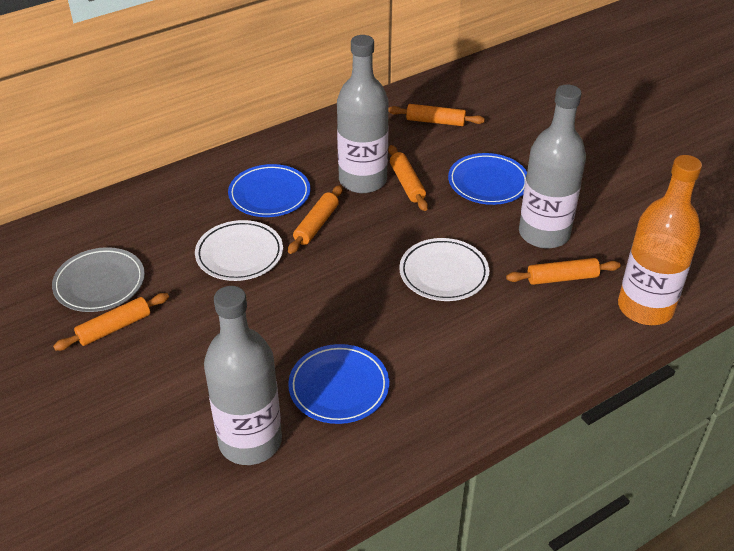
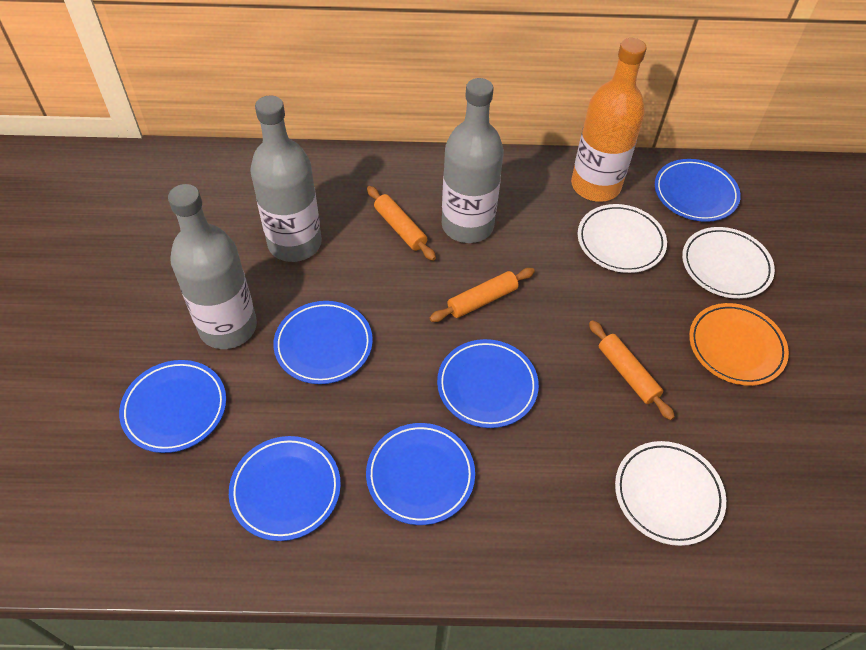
blue plate: 3 -> 6
grey plate: 1 -> 0
orange plate: 0 -> 1
orange rolling pin: 5 -> 3
white plate: 2 -> 3

